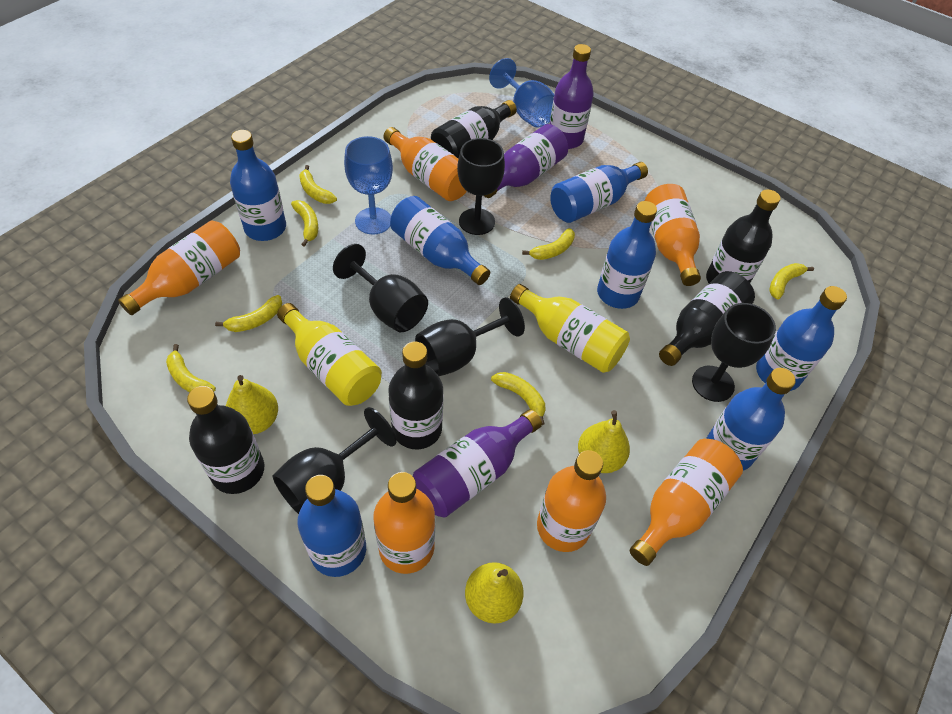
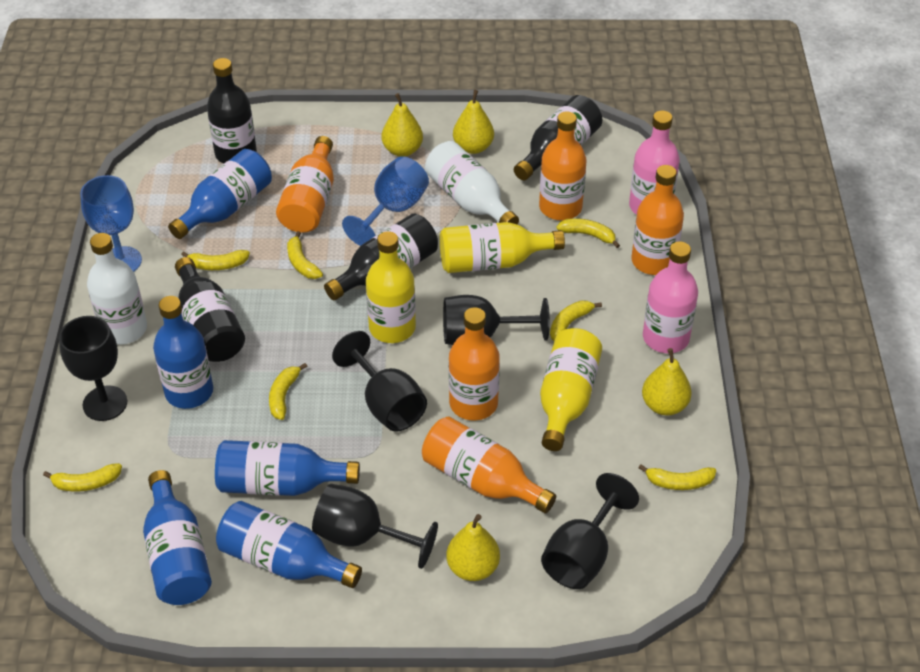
black bottle: 5 -> 4
blue bottle: 7 -> 5
orange bottle: 6 -> 5
pink bottle: 0 -> 2
purple bottle: 3 -> 0
white bottle: 0 -> 2
yellow bottle: 2 -> 3
yellow pear: 3 -> 4

